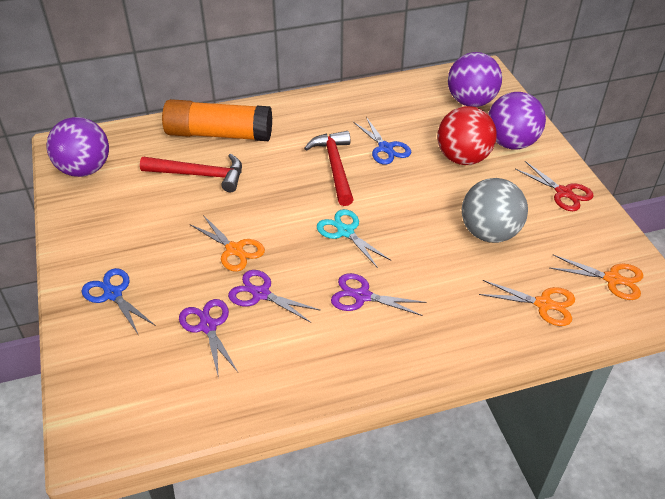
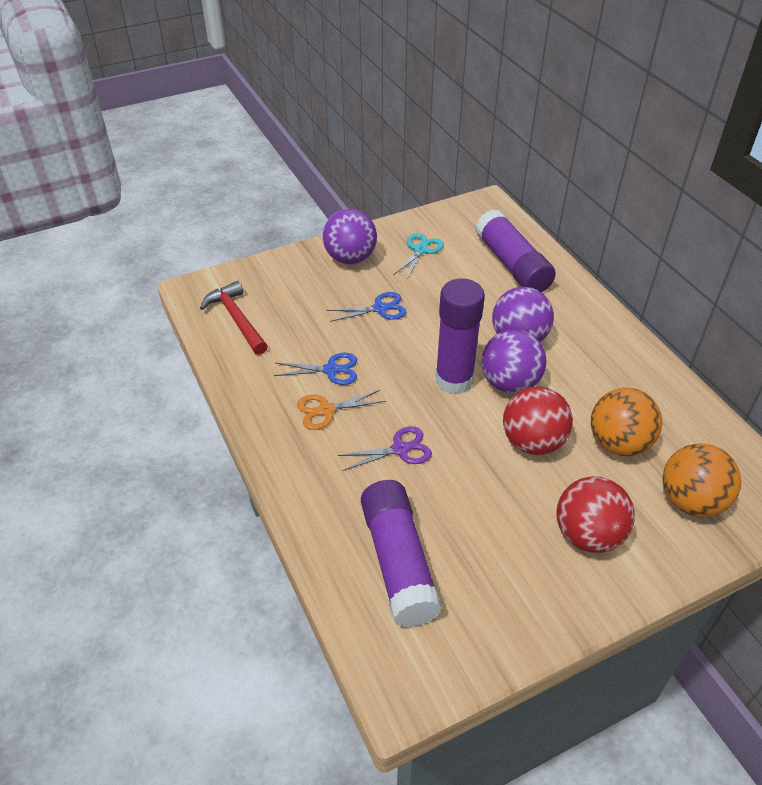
grey ball: 1 -> 0
orange ball: 0 -> 2
orange glue stick: 1 -> 0
orange scissors: 3 -> 1
purple glue stick: 0 -> 3
purple scissors: 3 -> 1
red ball: 1 -> 2
red hammer: 2 -> 1
red scissors: 1 -> 0

